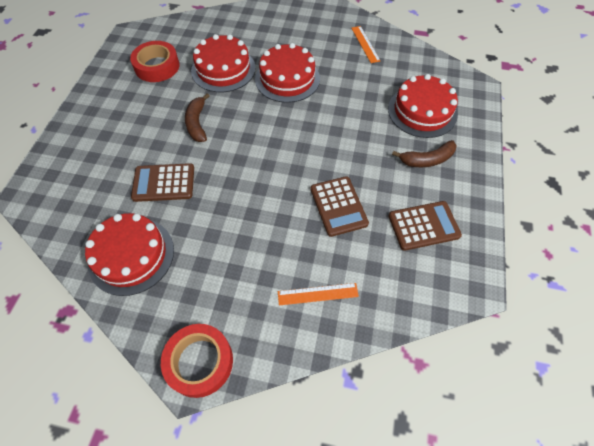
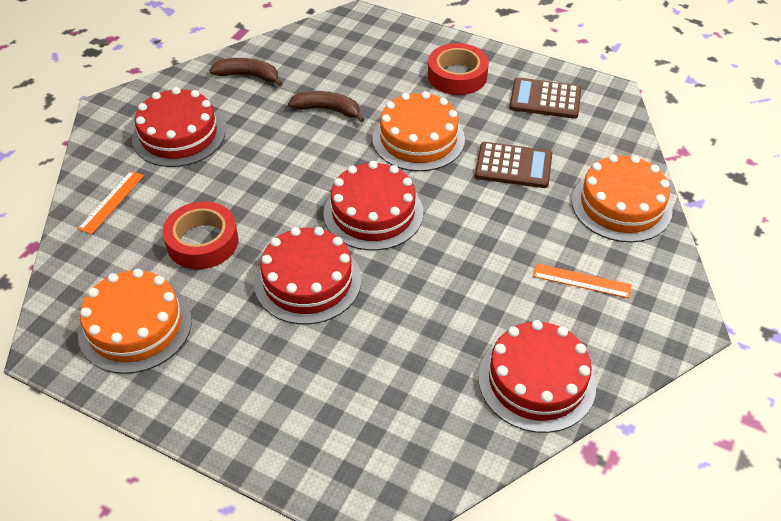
brown calculator: 3 -> 2
orange cake: 0 -> 3

